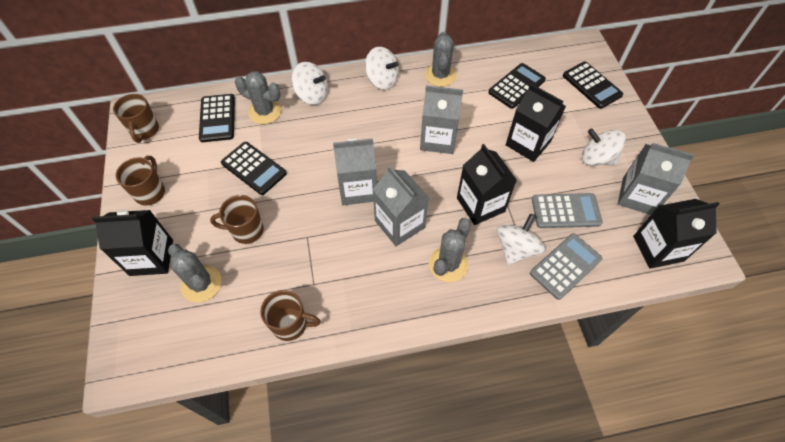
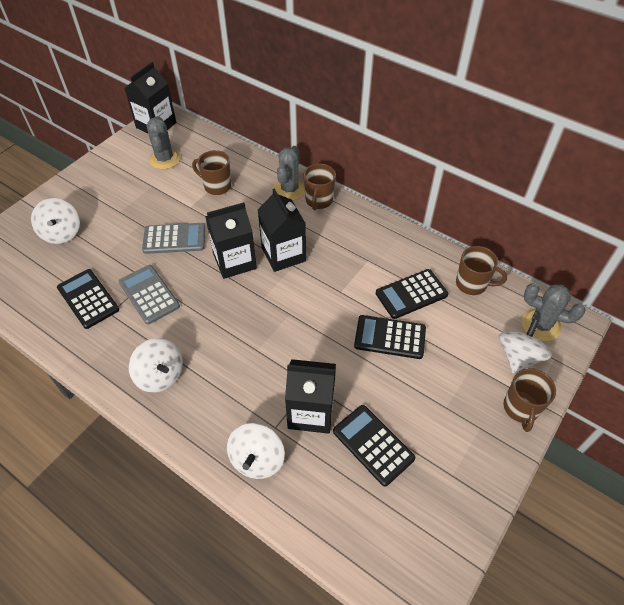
grey cactus: 4 -> 3
grey carton: 4 -> 0

